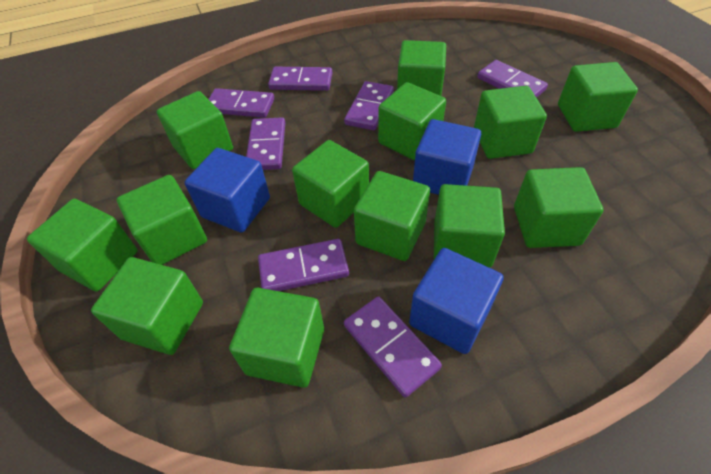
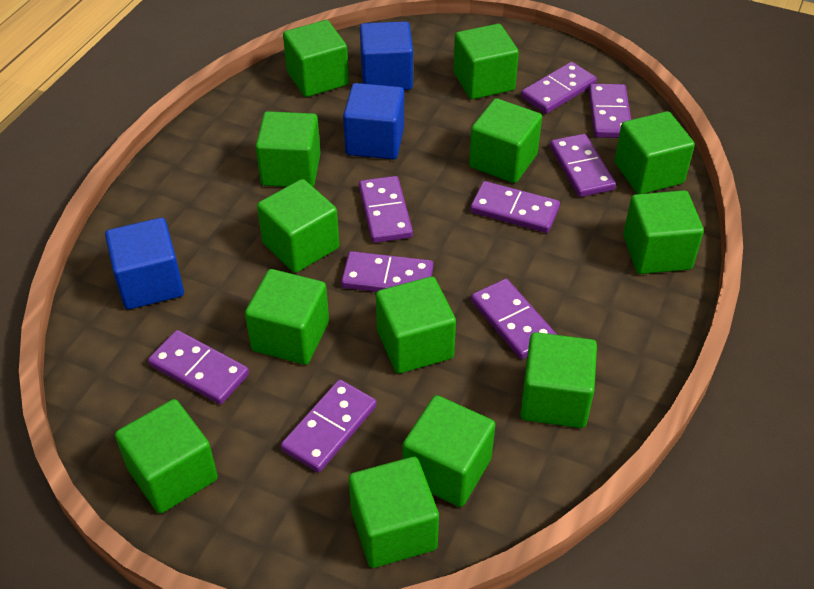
purple domino: 7 -> 9

